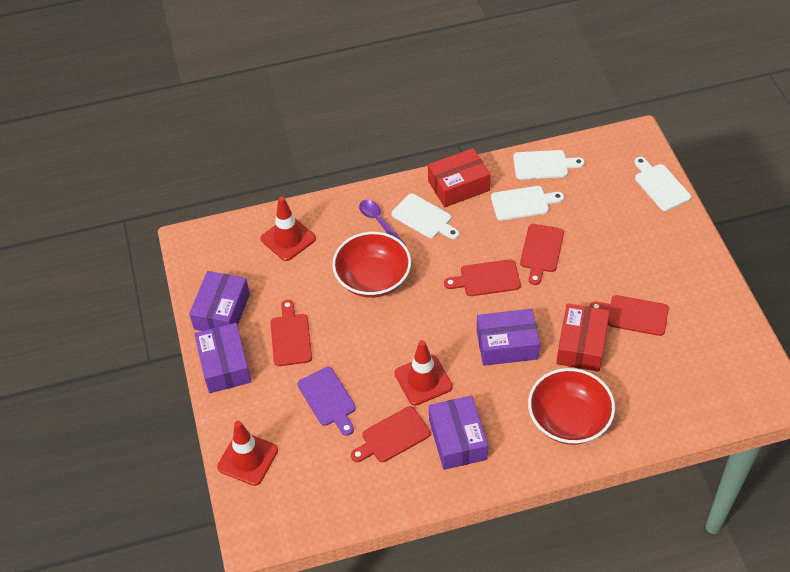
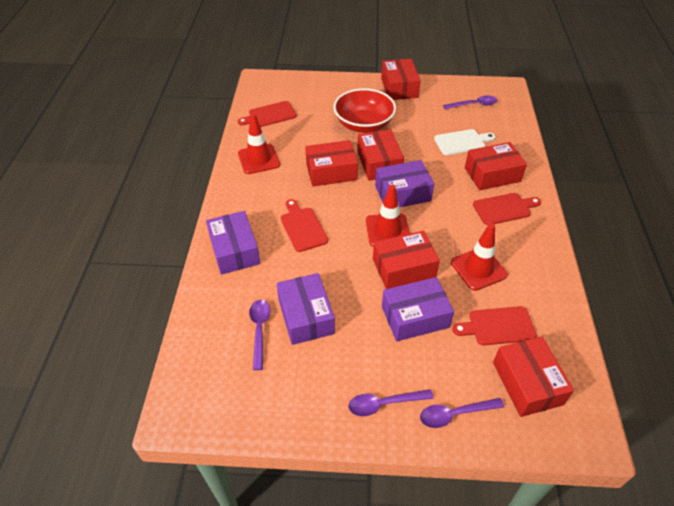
purple cutting board: 1 -> 0
purple spoon: 1 -> 4
red bowl: 2 -> 1
red box: 2 -> 6
red cutting board: 5 -> 4
white cutting board: 4 -> 1

